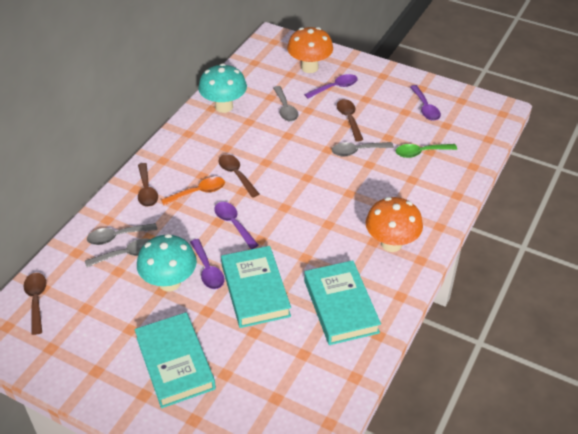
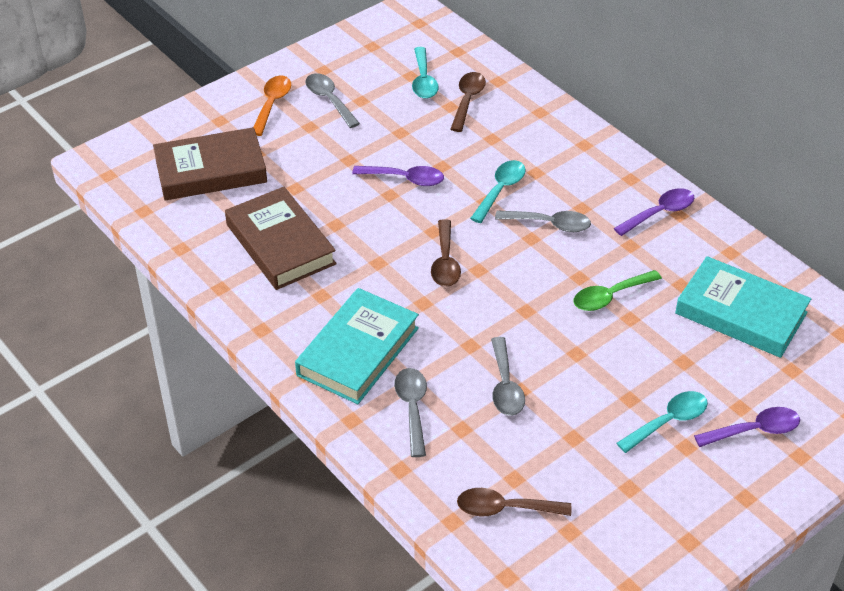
brown book: 0 -> 2
brown spoon: 4 -> 3
orange mushroom: 2 -> 0
purple spoon: 4 -> 3
turquoise book: 3 -> 2
turquoise mushroom: 2 -> 0
turquoise spoon: 0 -> 3

